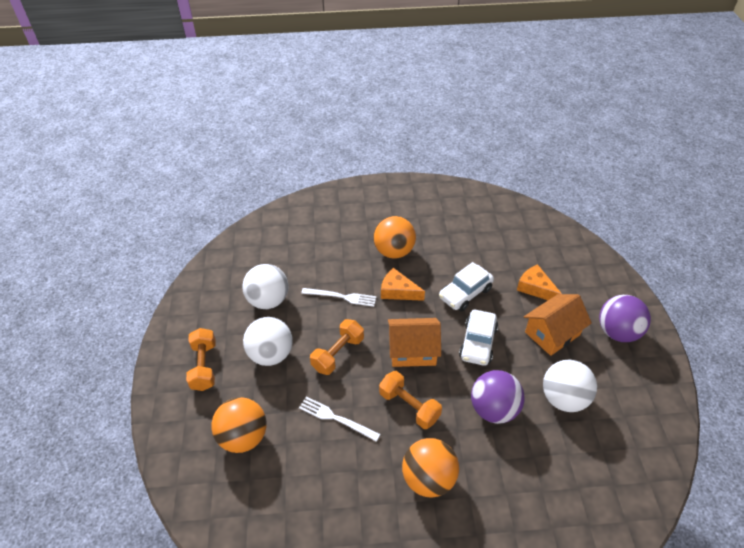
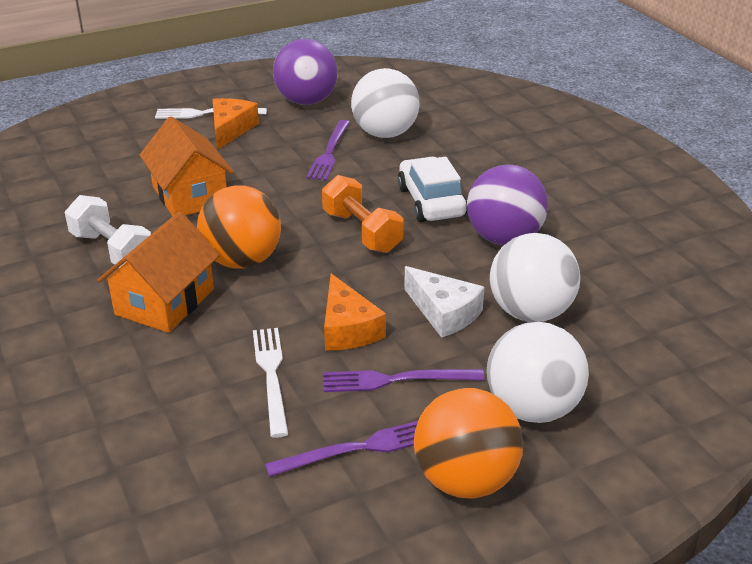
orange ball: 3 -> 2
orange dumbbell: 3 -> 1
purple fork: 0 -> 3
white car: 2 -> 1
white cheese: 0 -> 1
white dumbbell: 0 -> 1

